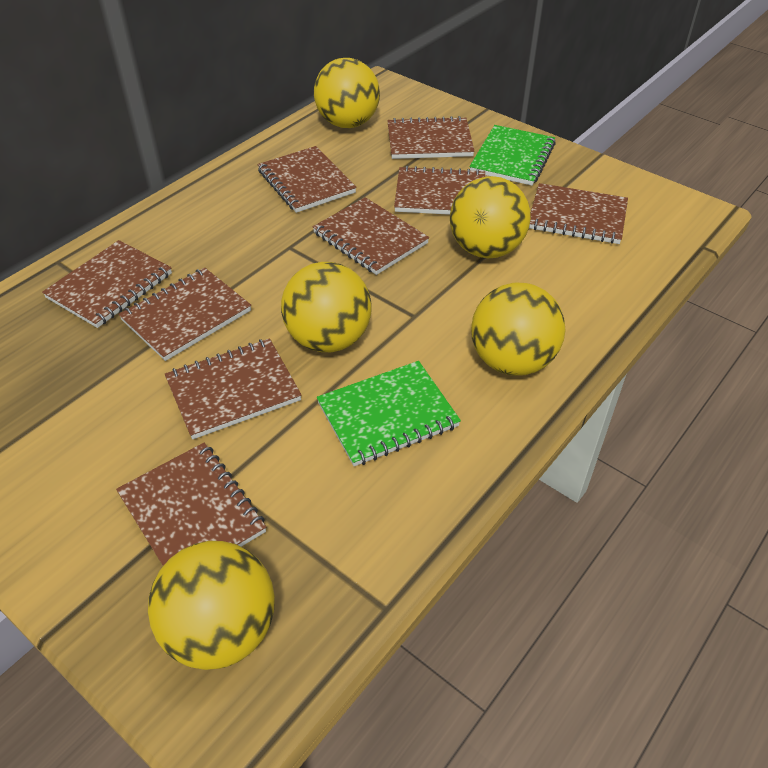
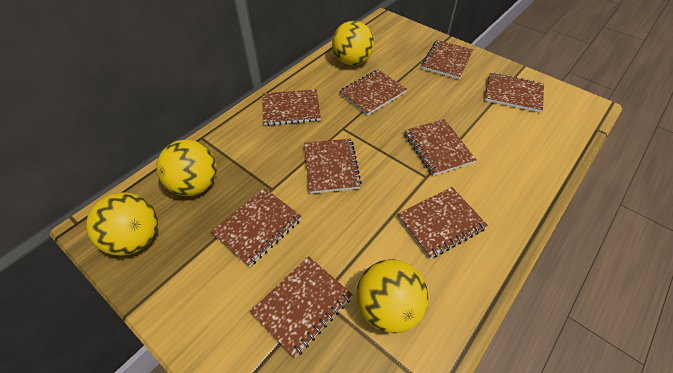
green notebook: 2 -> 0
yellow ball: 5 -> 4

